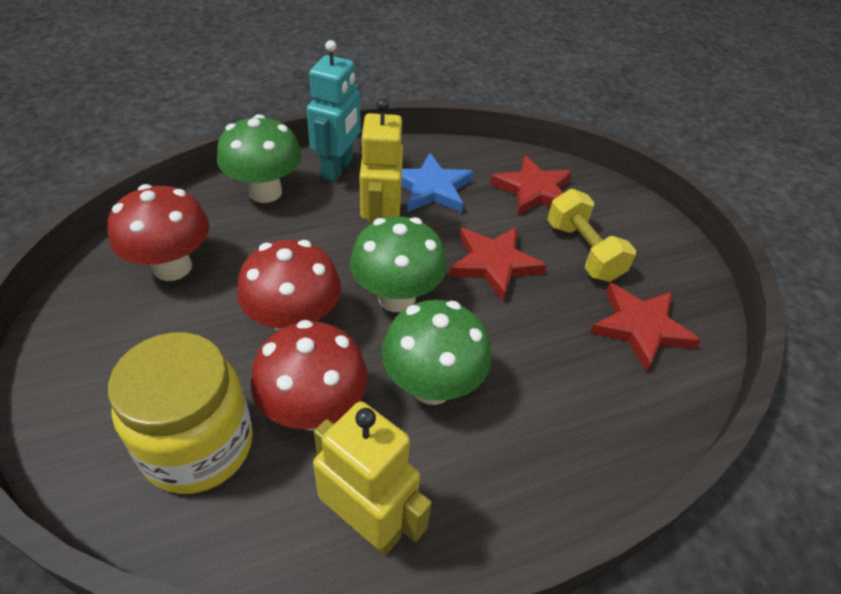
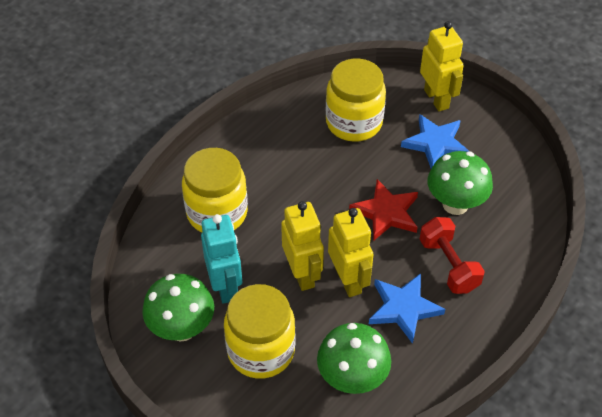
blue star: 1 -> 2
red dumbbell: 0 -> 1
red mushroom: 3 -> 0
red star: 3 -> 1
yellow dumbbell: 1 -> 0
yellow jar: 1 -> 3
yellow robot: 2 -> 3

